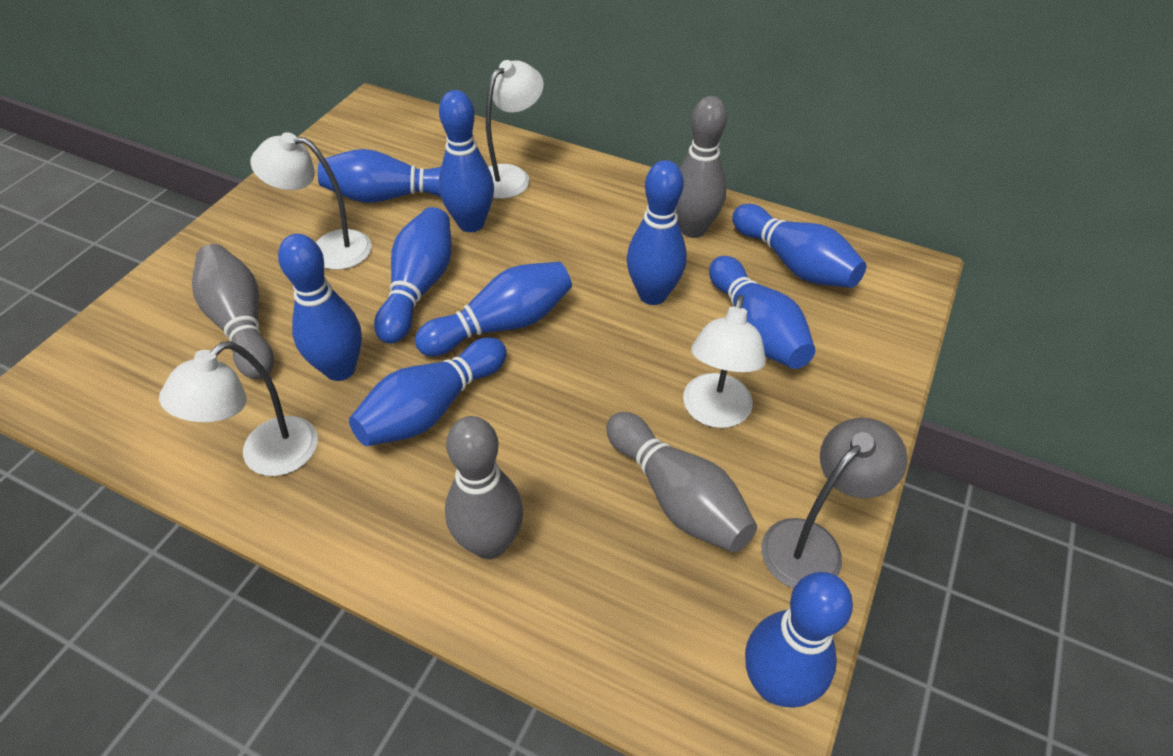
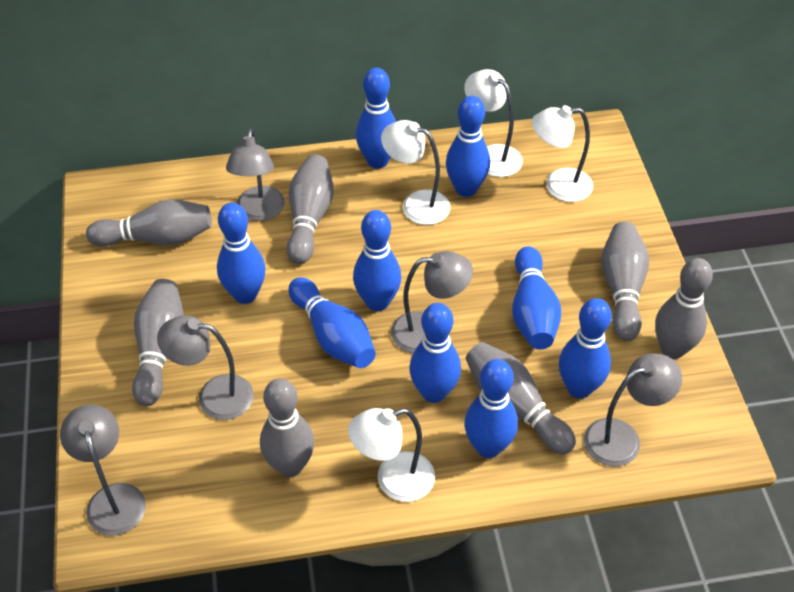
blue bowling pin: 10 -> 9
grey bowling pin: 4 -> 7
grey lamp: 1 -> 5

